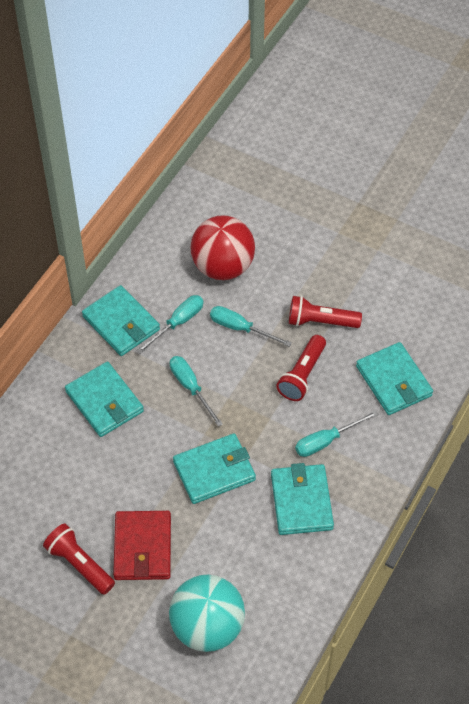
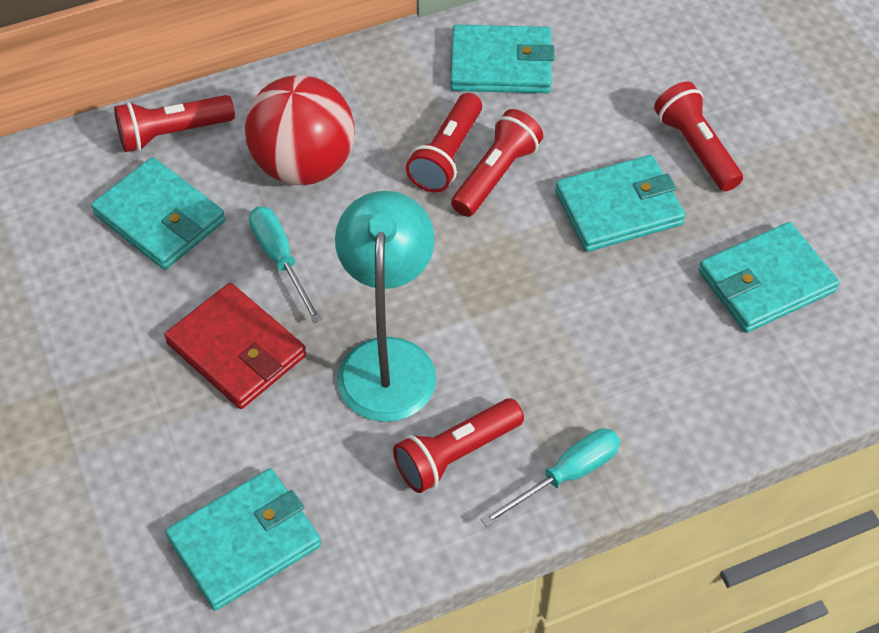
red flashlight: 3 -> 5
turquoise ball: 1 -> 0
turquoise lamp: 0 -> 1
turquoise screwdriver: 4 -> 2

